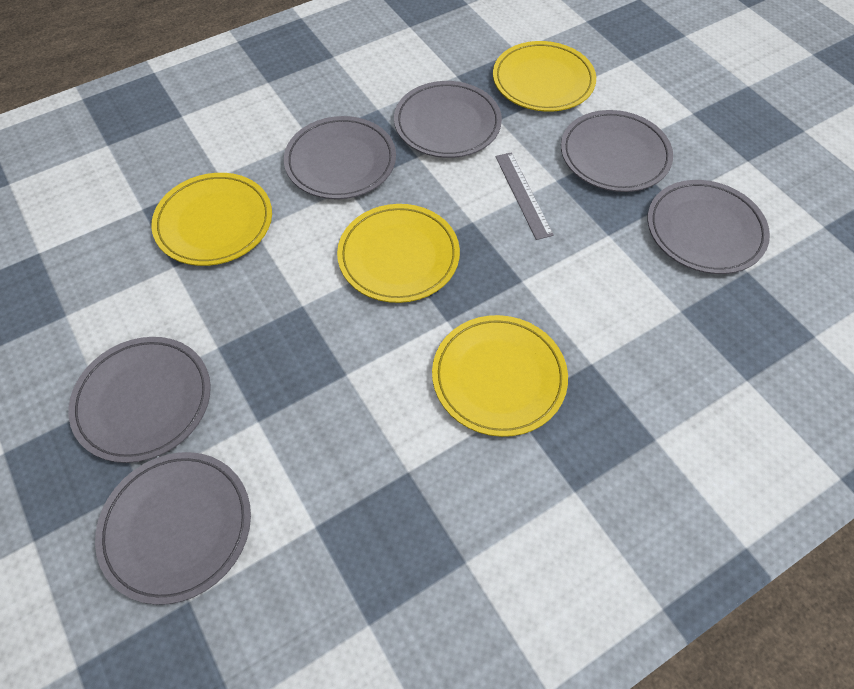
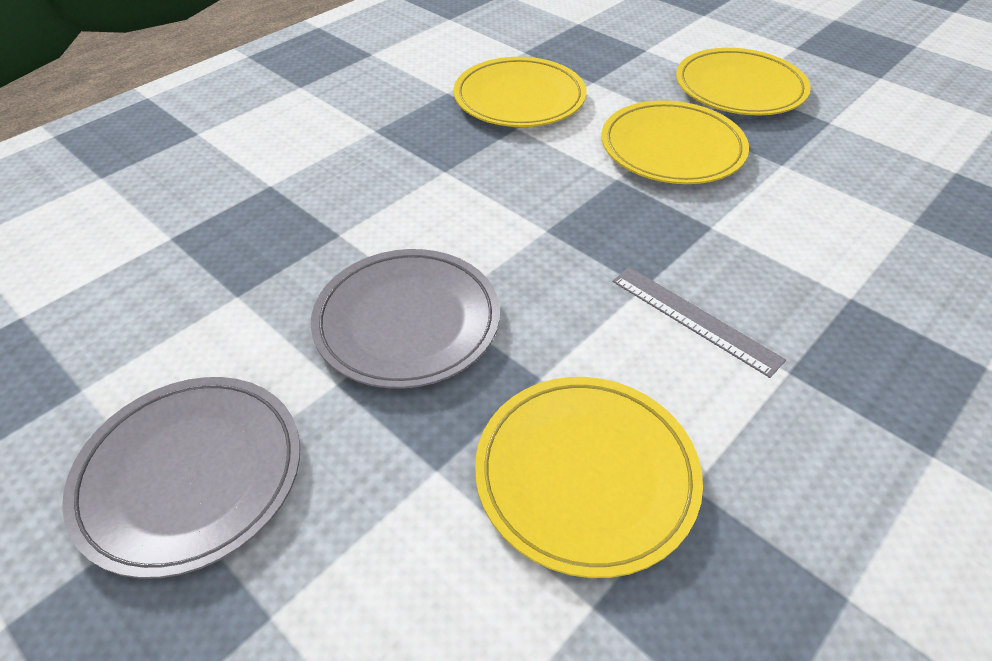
grey plate: 6 -> 2

